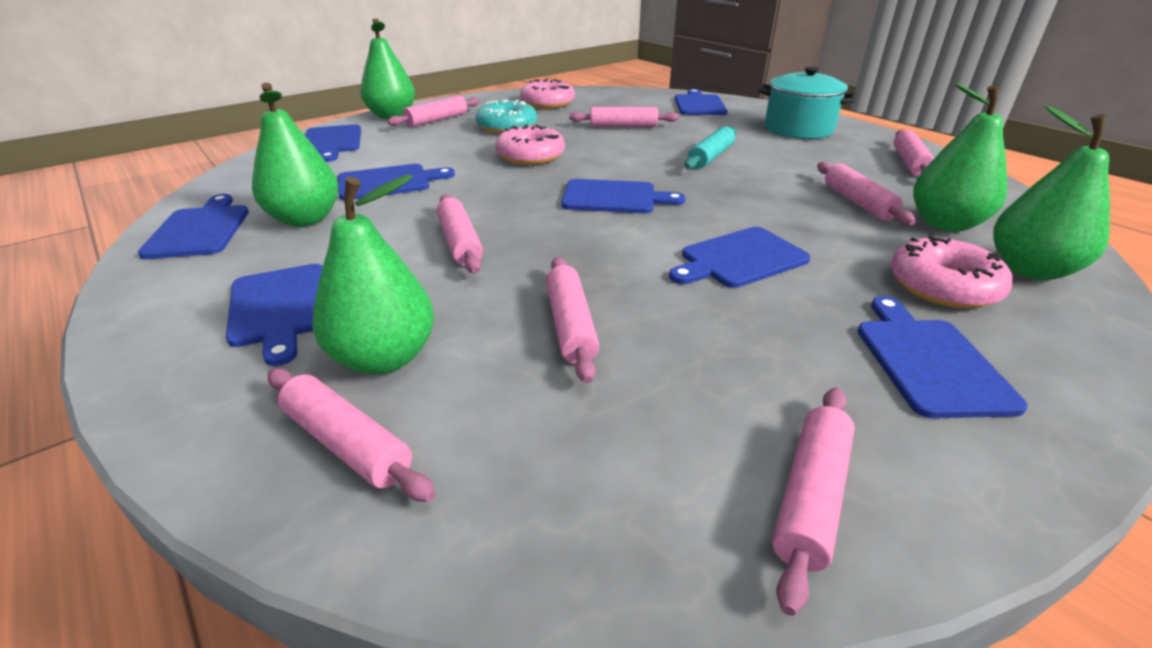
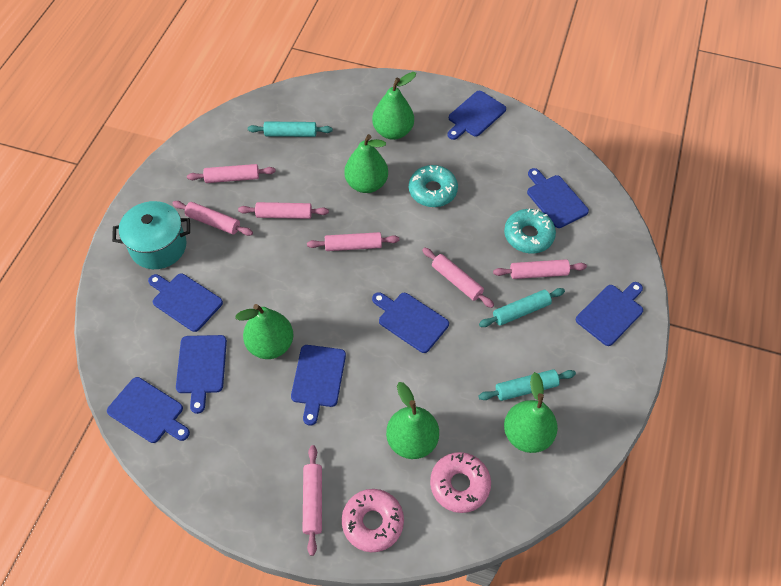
pink donut: 3 -> 2
pink rolling pin: 8 -> 7
turquoise donut: 1 -> 2
turquoise rolling pin: 1 -> 3

